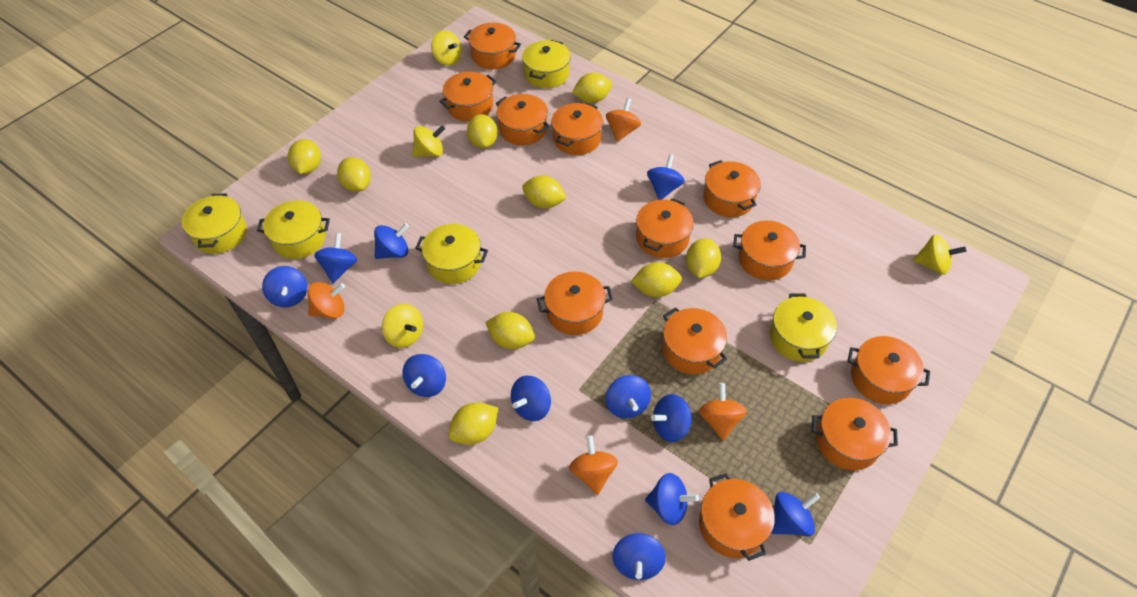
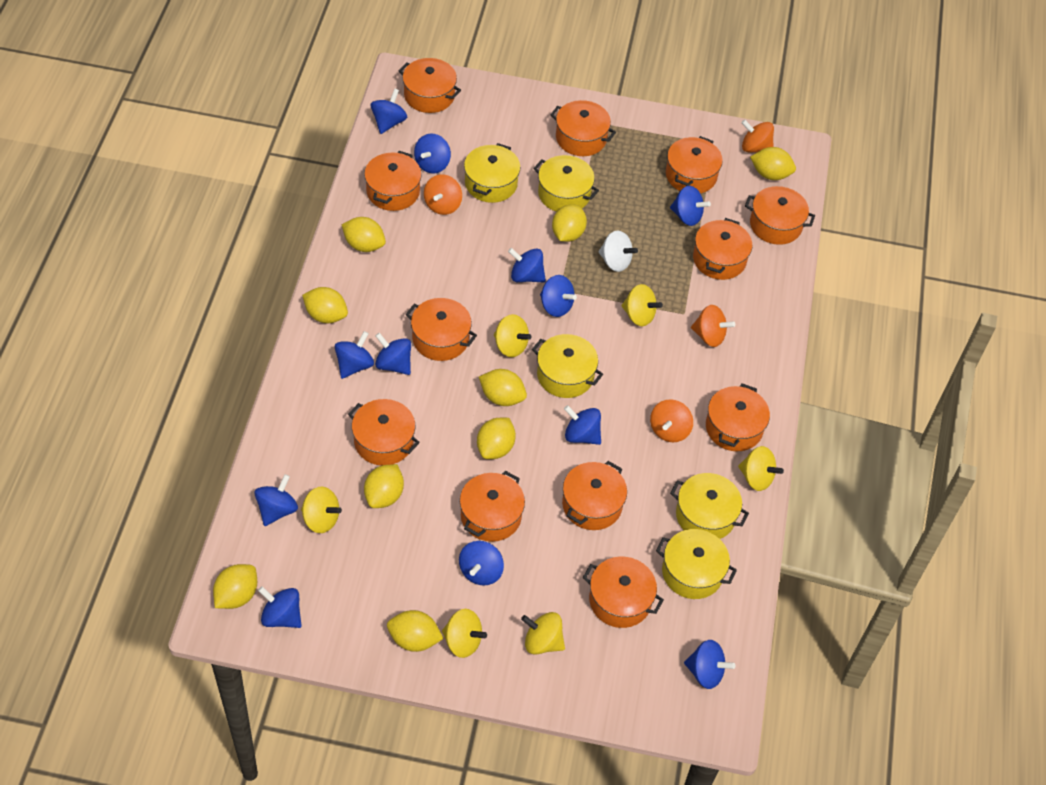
blue spinning top: 11 -> 12
white spinning top: 0 -> 1
yellow spinning top: 4 -> 6

